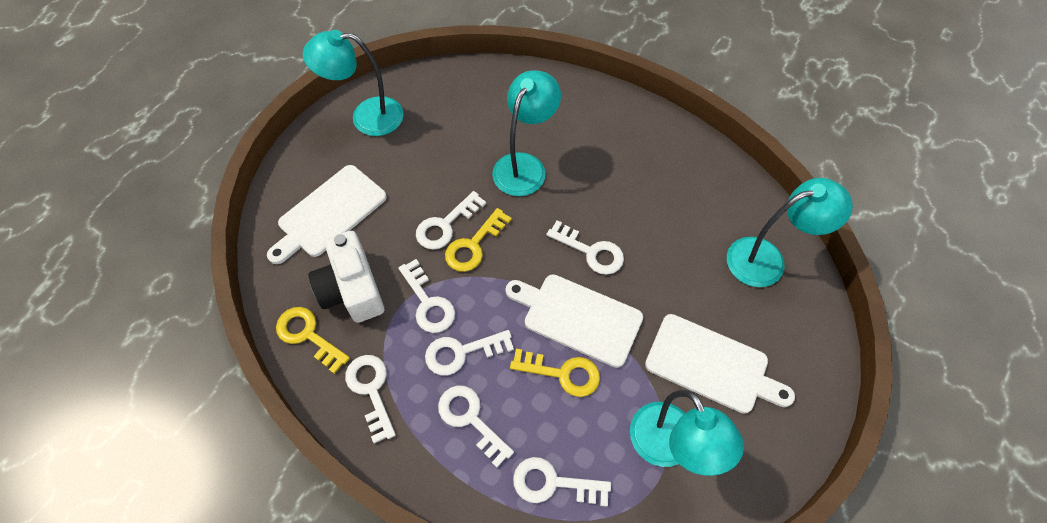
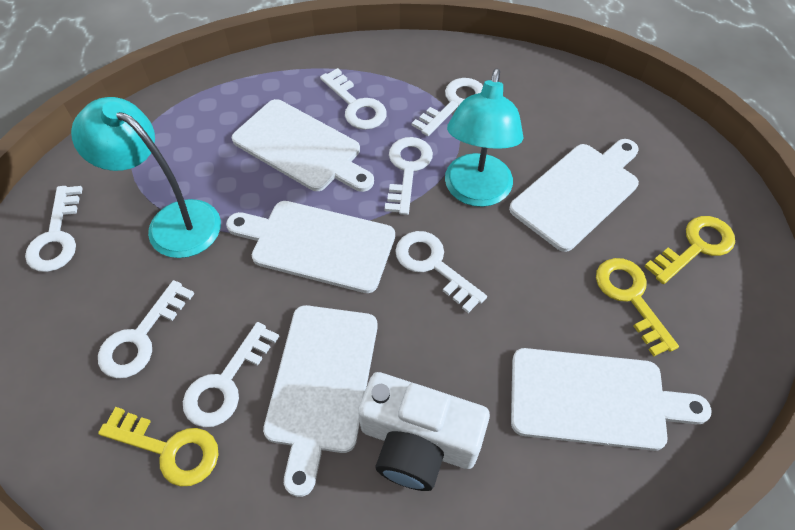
turquoise lamp: 4 -> 2
white cutting board: 3 -> 5

